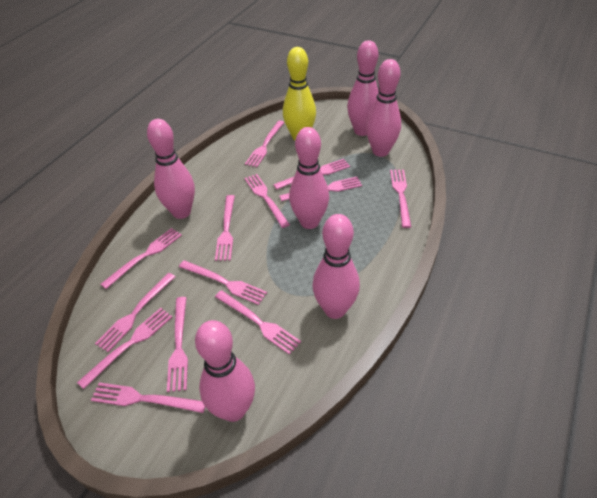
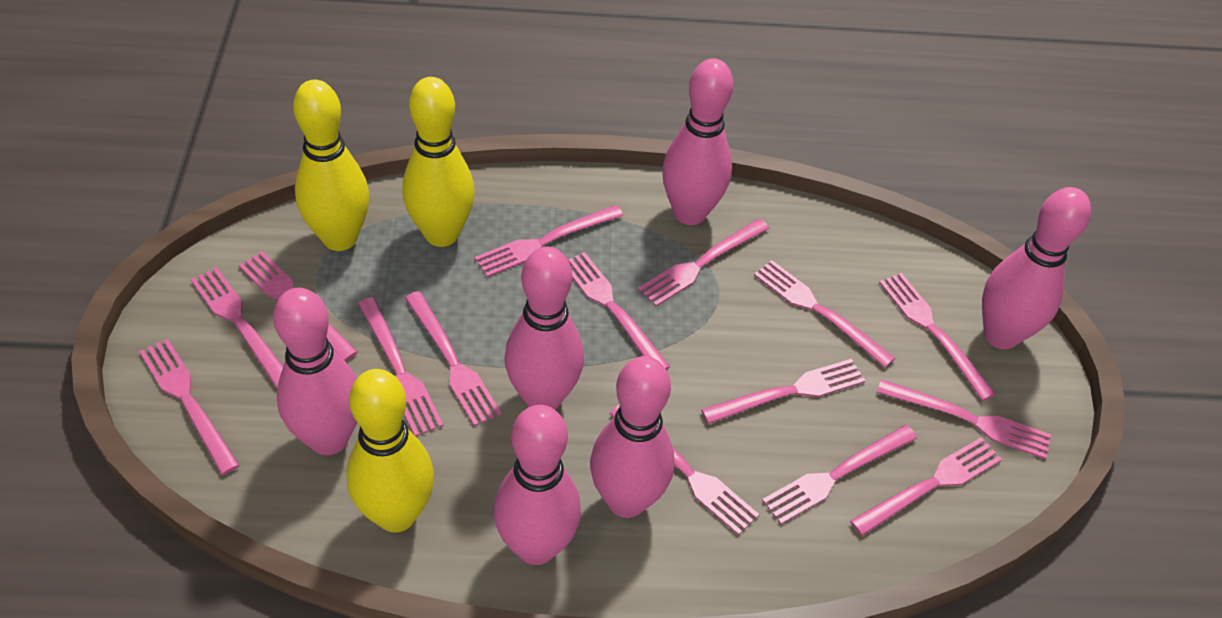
pink fork: 13 -> 15
yellow bowling pin: 1 -> 3

